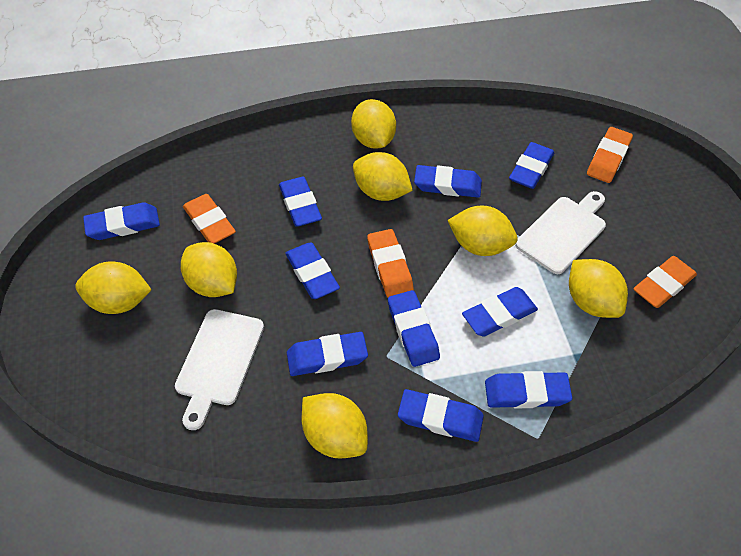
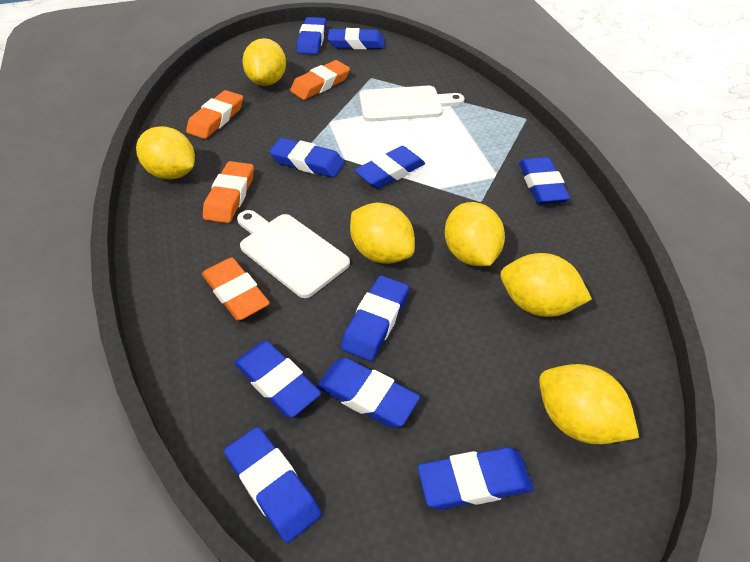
yellow lemon: 7 -> 6

